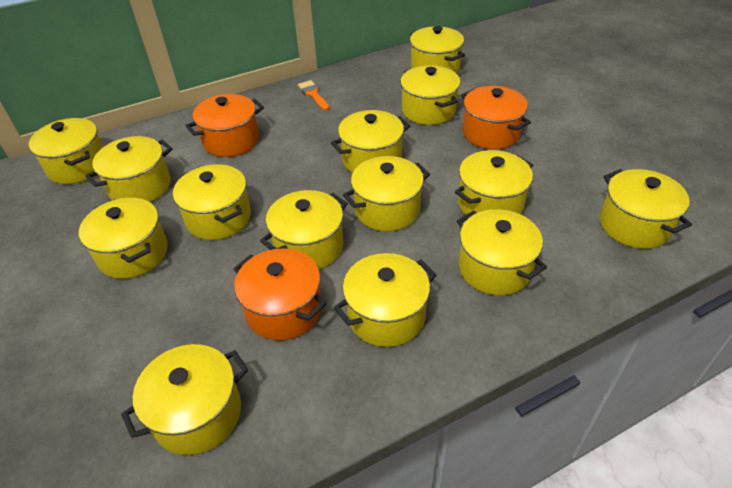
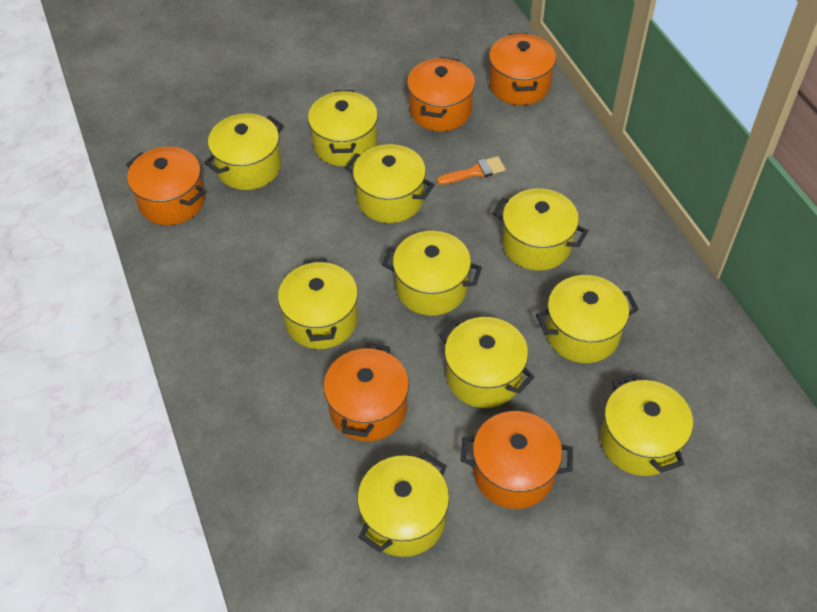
orange pot: 3 -> 5
yellow pot: 14 -> 10

